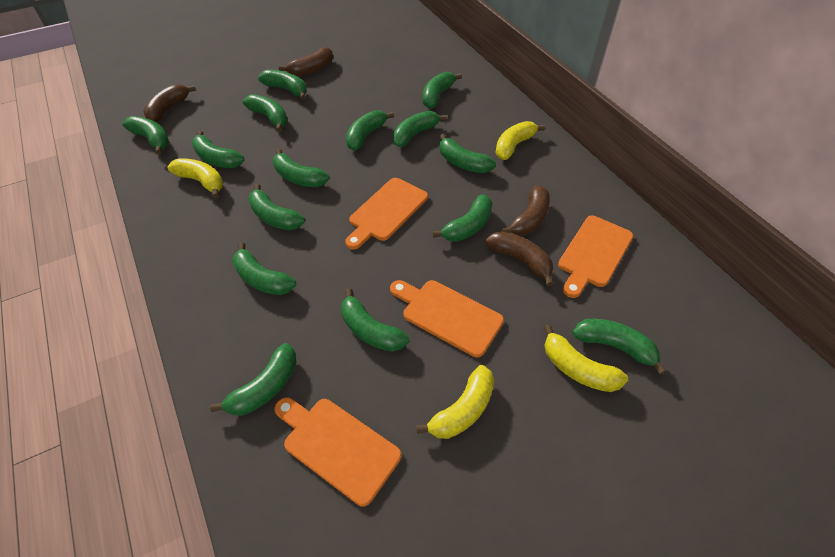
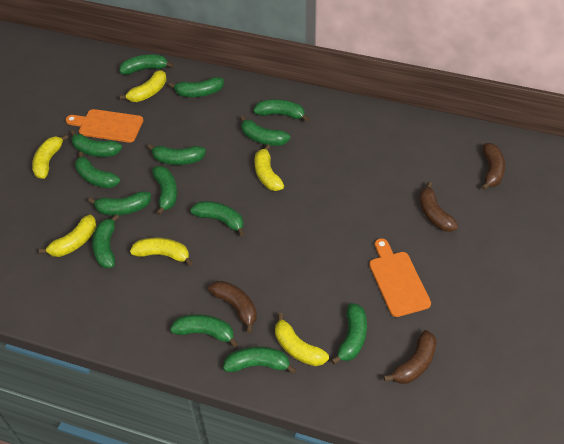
green banana: 15 -> 14
orange cutting board: 4 -> 2
yellow banana: 4 -> 6

